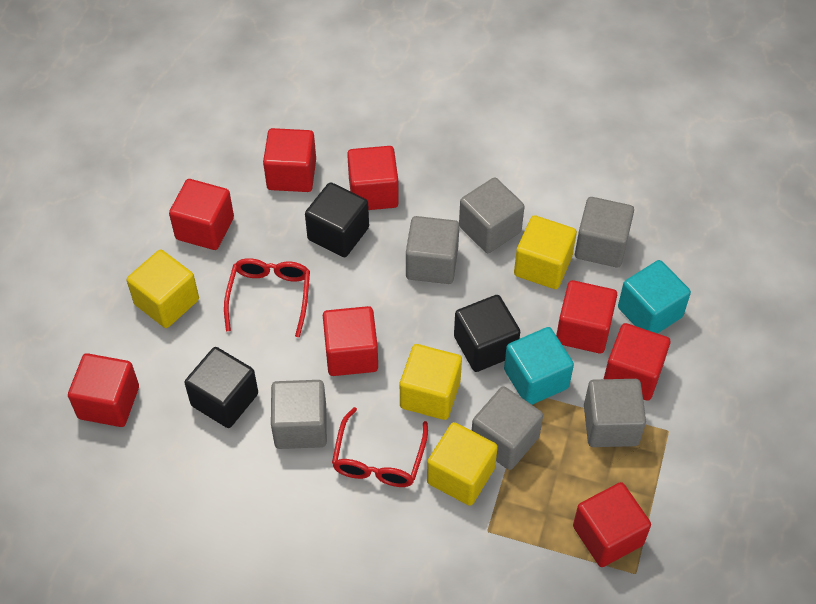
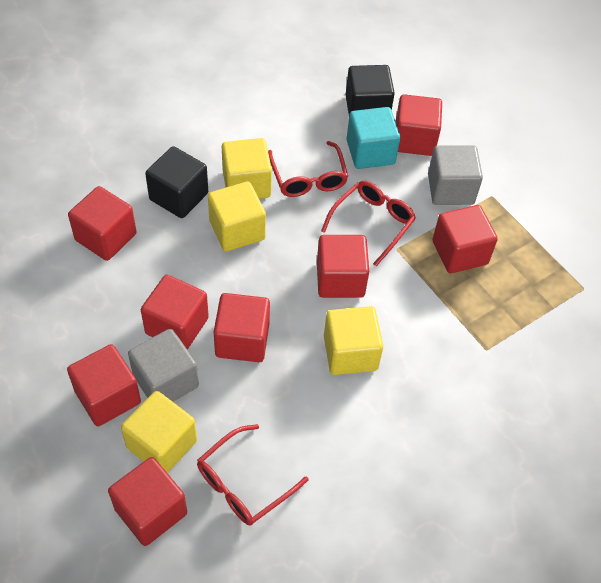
black cube: 3 -> 2
grey cube: 6 -> 2
red glasses: 2 -> 3
turquoise cube: 2 -> 1

